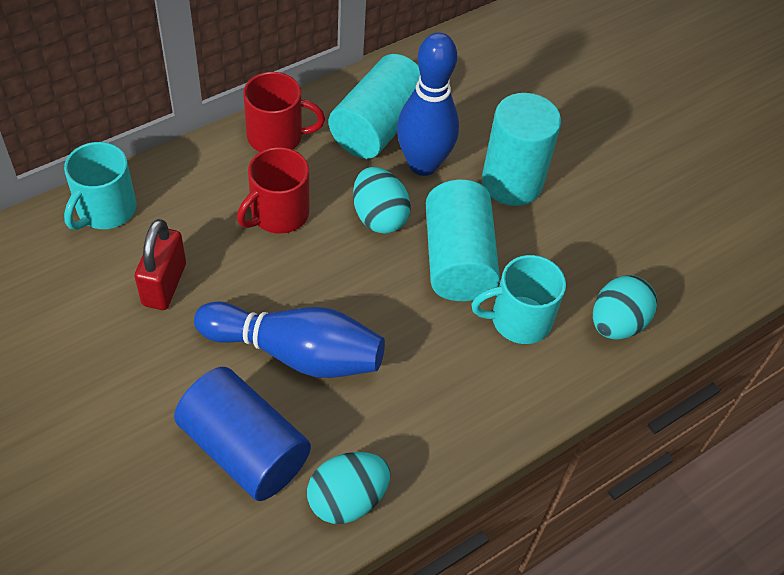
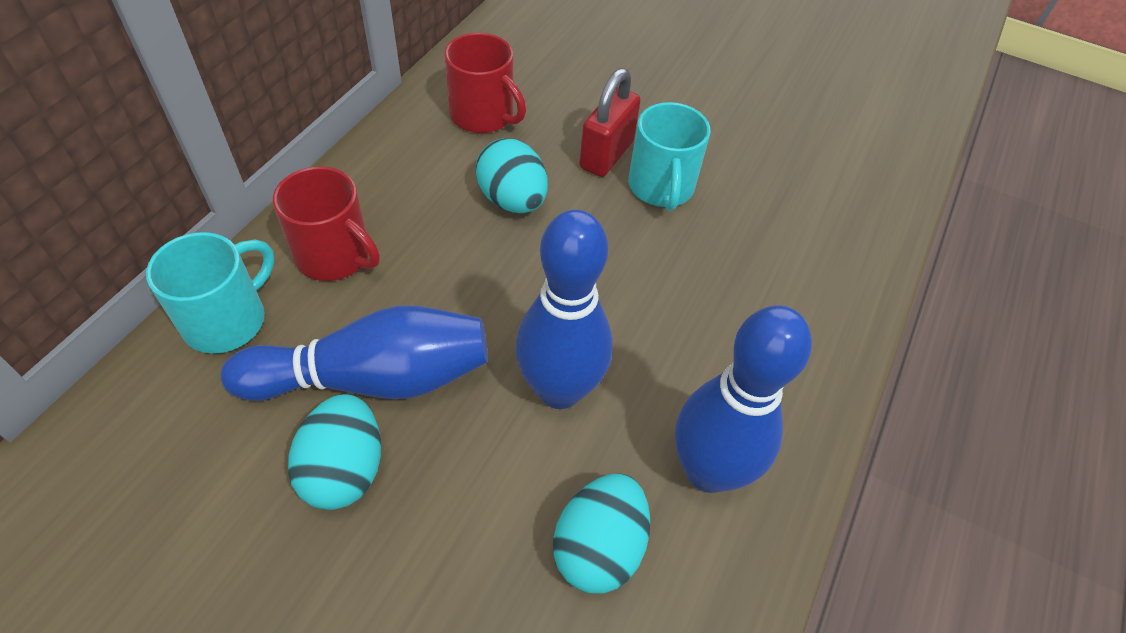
blue bowling pin: 2 -> 3
blue cylinder: 1 -> 0
turquoise cylinder: 3 -> 0

